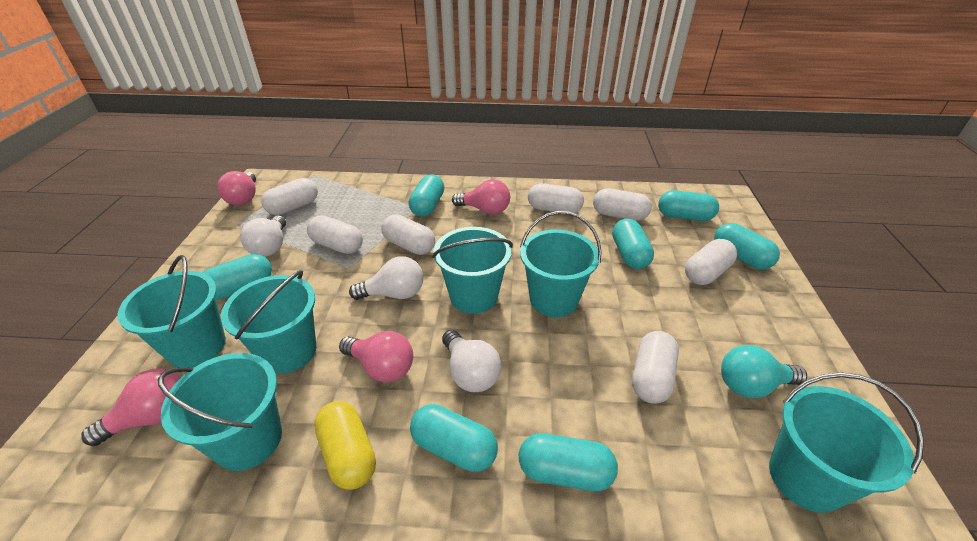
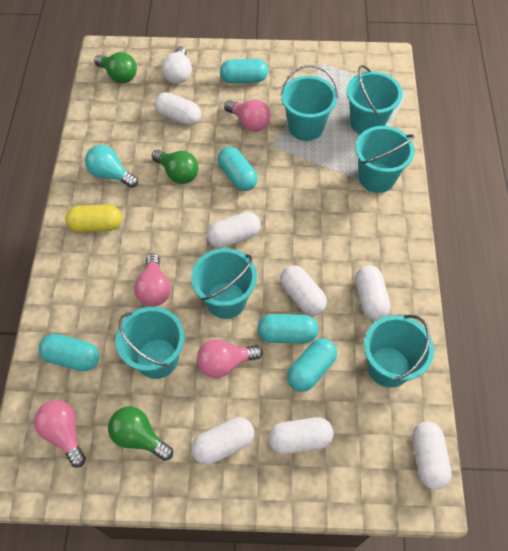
green light bulb: 0 -> 3
turquoise capsule: 7 -> 5
white light bulb: 3 -> 1

